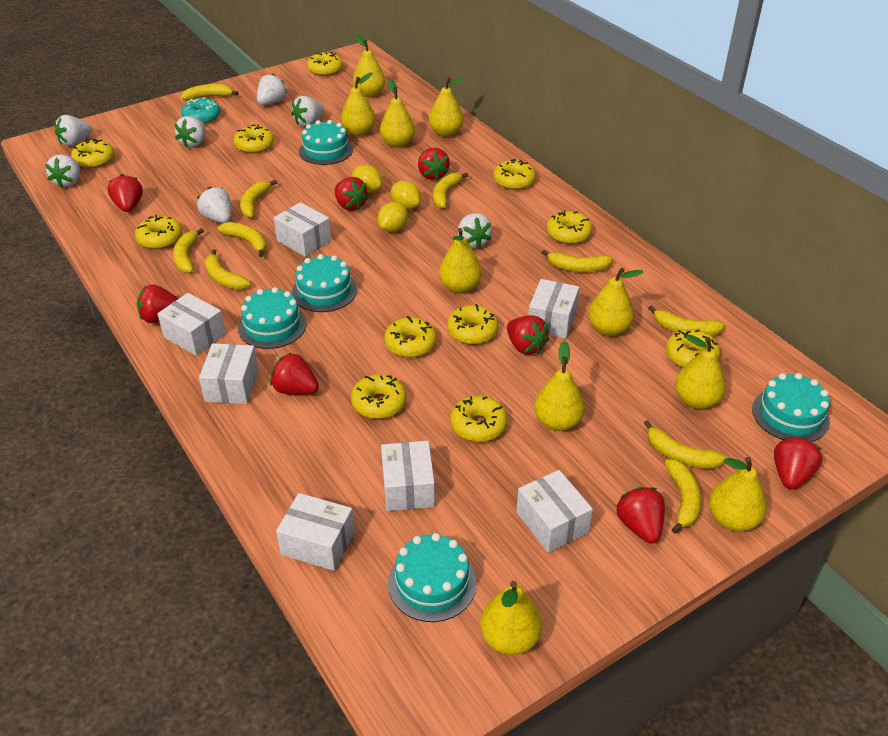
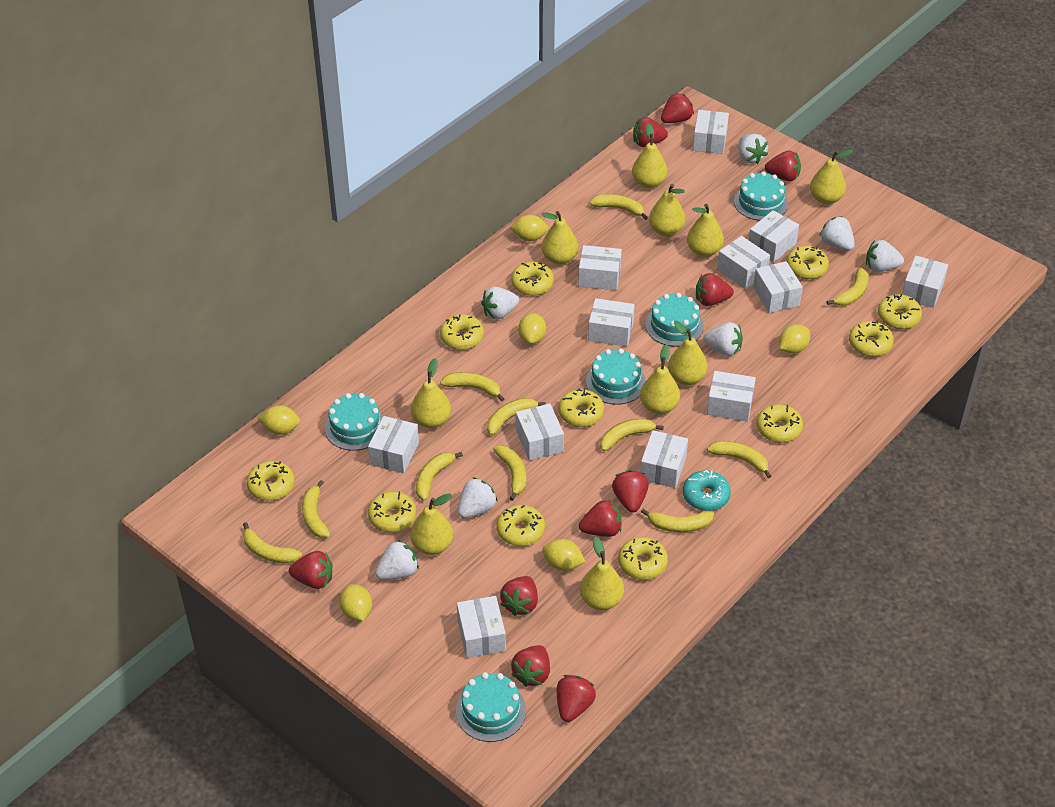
red strawberry: 8 -> 10
white box: 7 -> 12
yellow banana: 10 -> 11
yellow lemon: 3 -> 6

